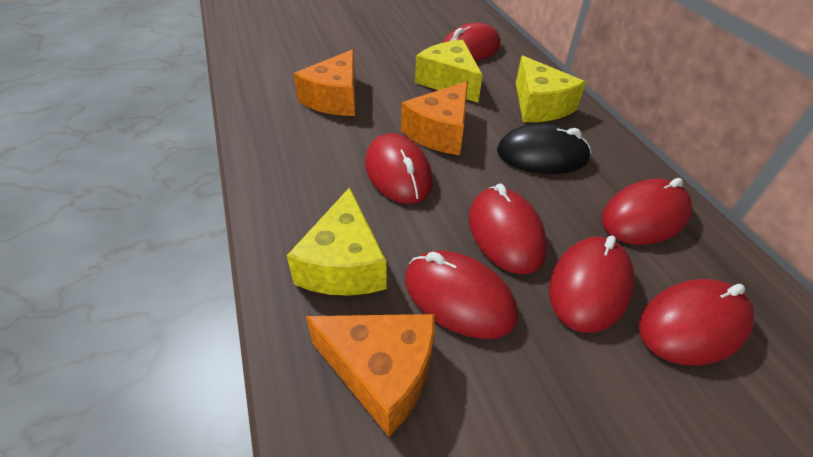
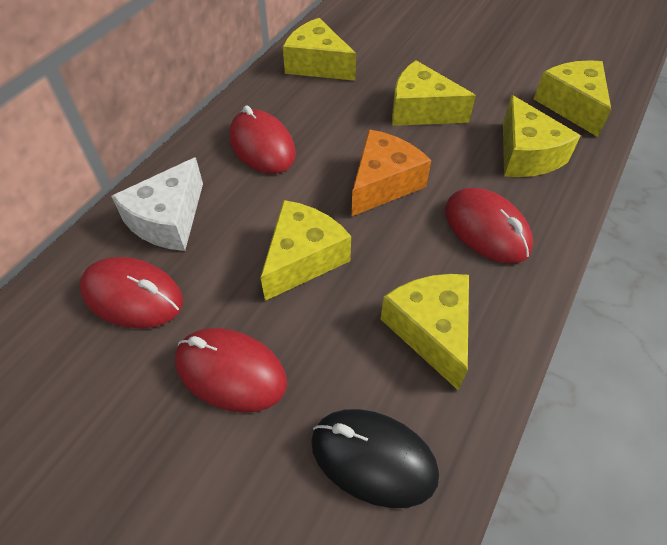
orange cheese: 3 -> 1
red mouse: 7 -> 4
white cheese: 0 -> 1
yellow cheese: 3 -> 6

